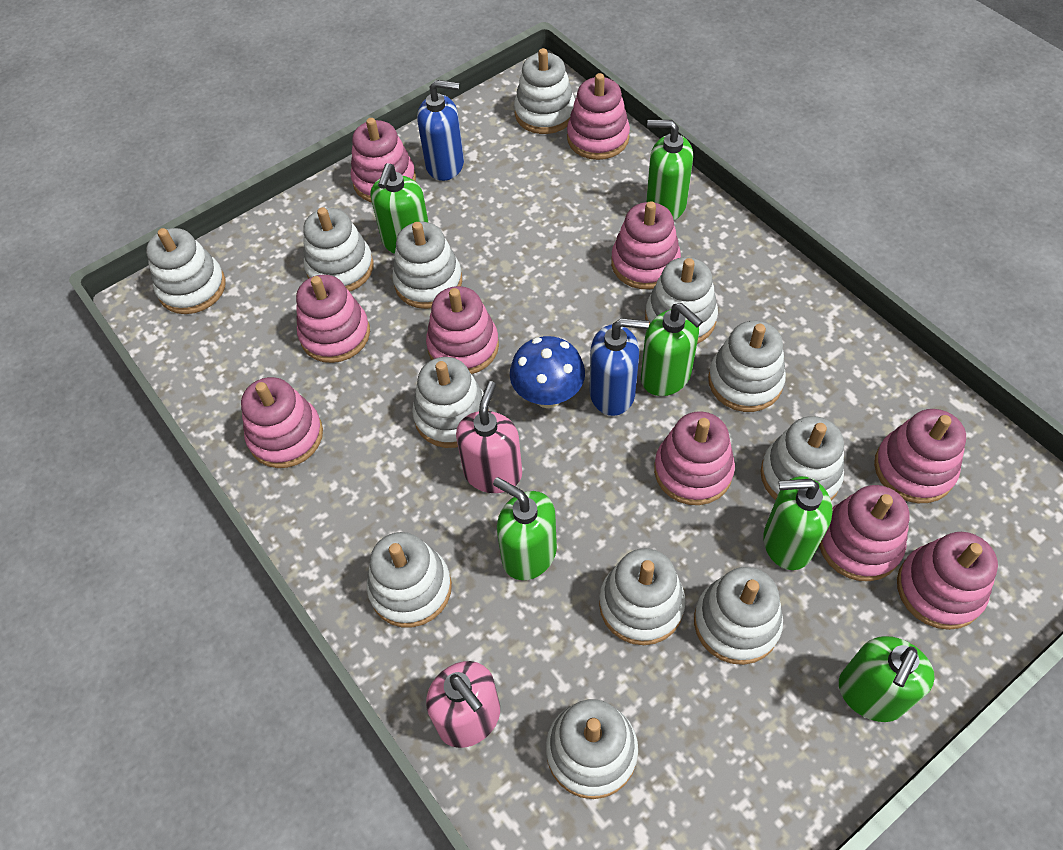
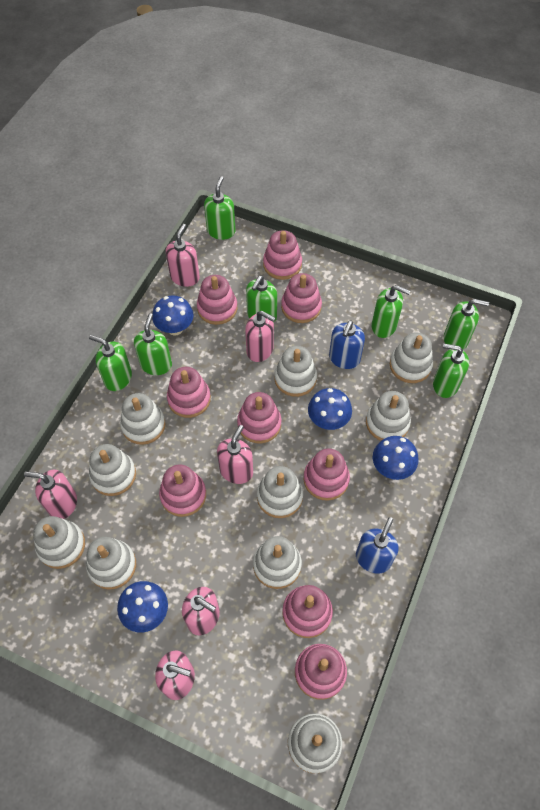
blue mushroom: 1 -> 4
green soap dispenser: 6 -> 7
pink soap dispenser: 2 -> 6
pink stacking toy: 10 -> 9
white stacking toy: 12 -> 10

